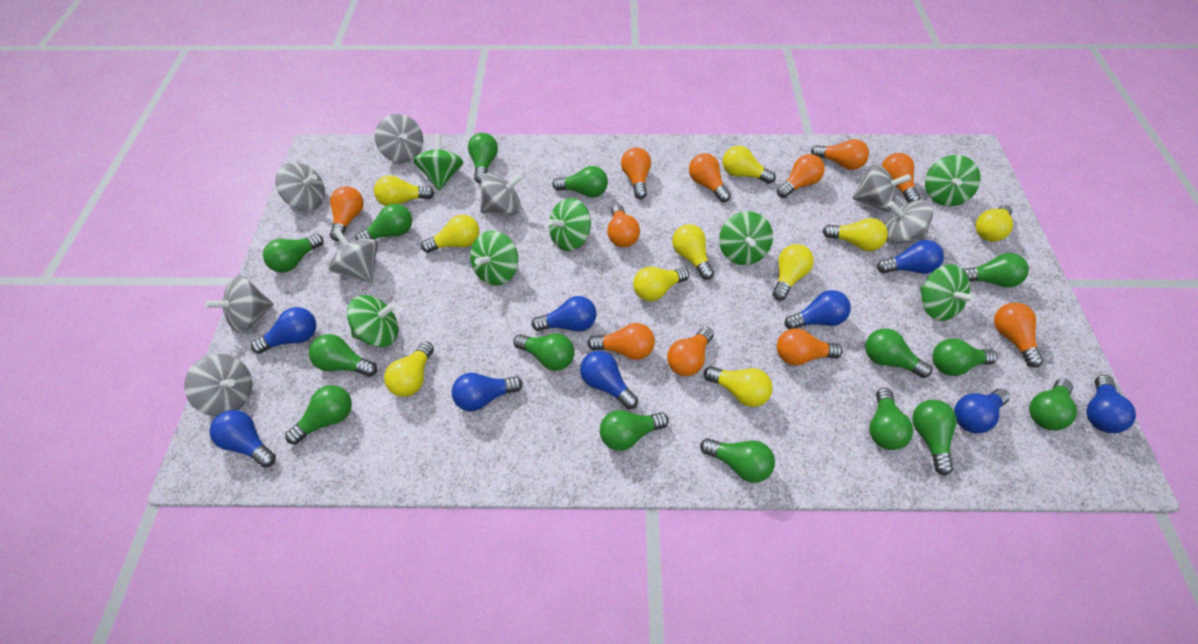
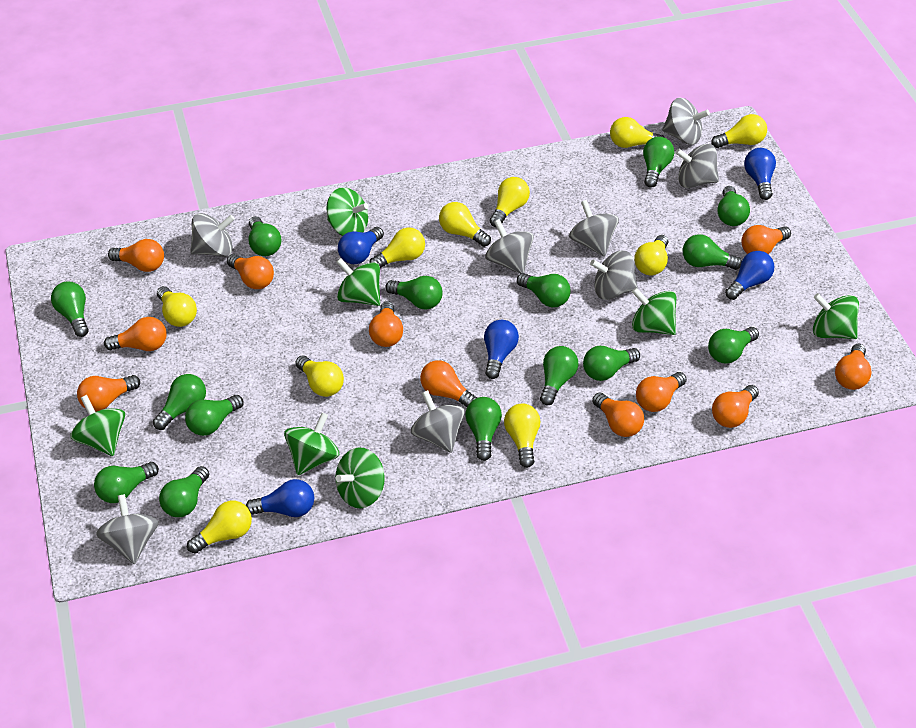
blue light bulb: 9 -> 5

